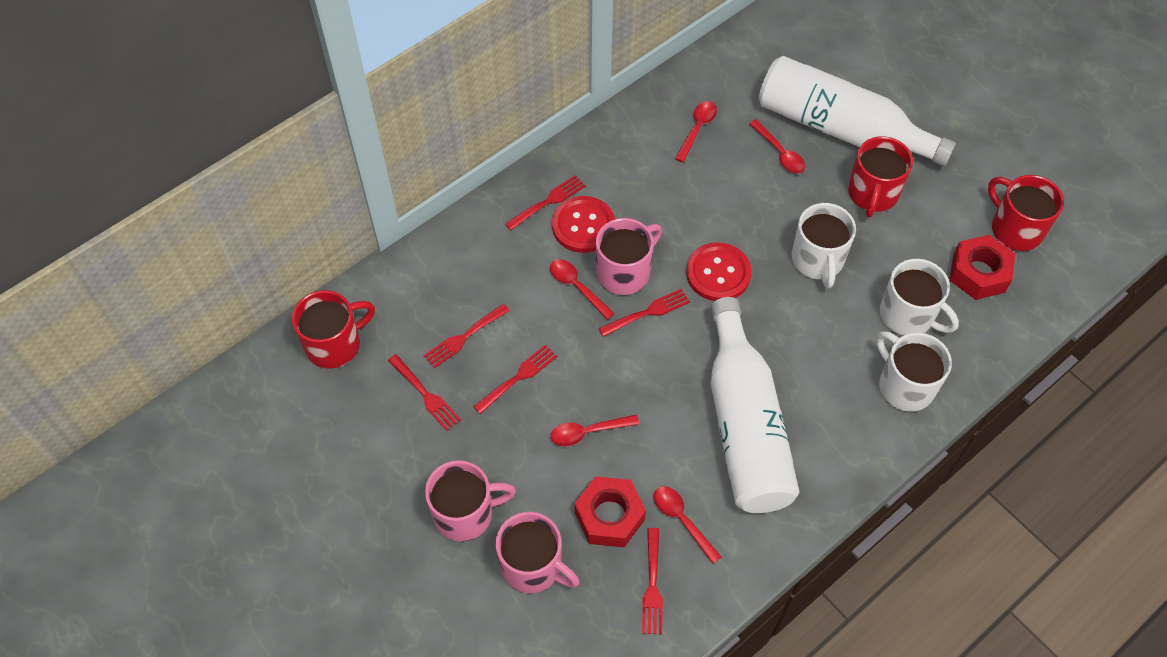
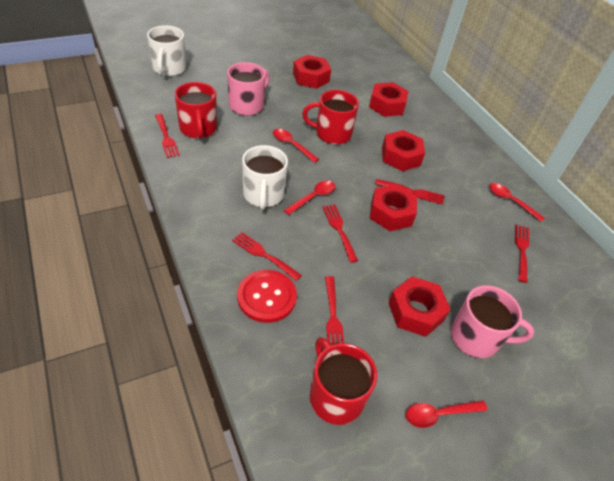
pink mug: 3 -> 2
red button: 2 -> 1
red nut: 2 -> 5
red spoon: 5 -> 4
white bottle: 2 -> 0
white mug: 3 -> 2

